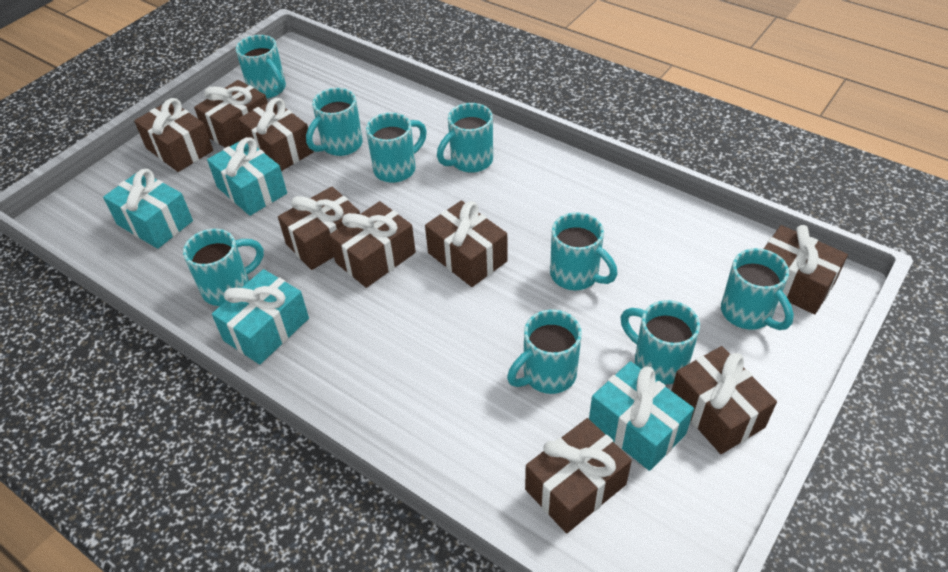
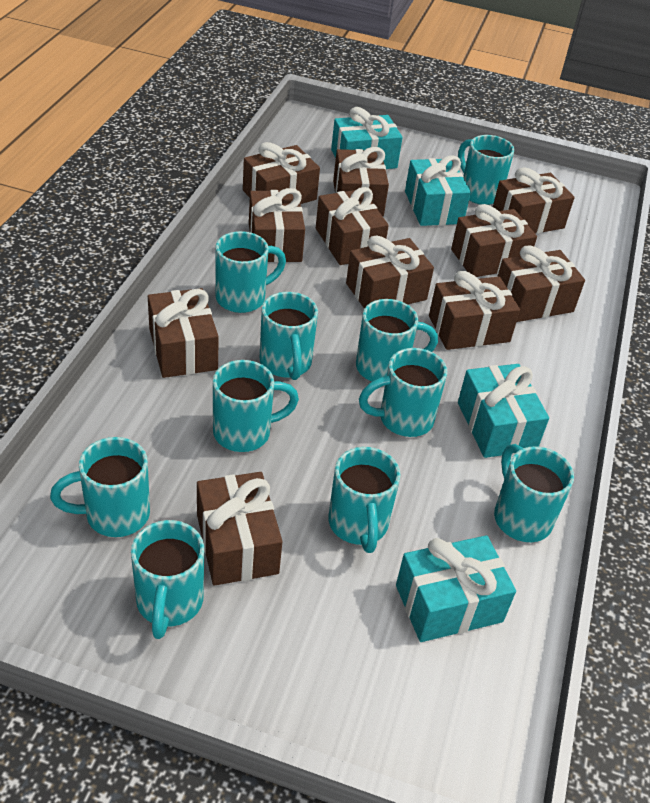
brown gift: 9 -> 11
turquoise mug: 9 -> 10

